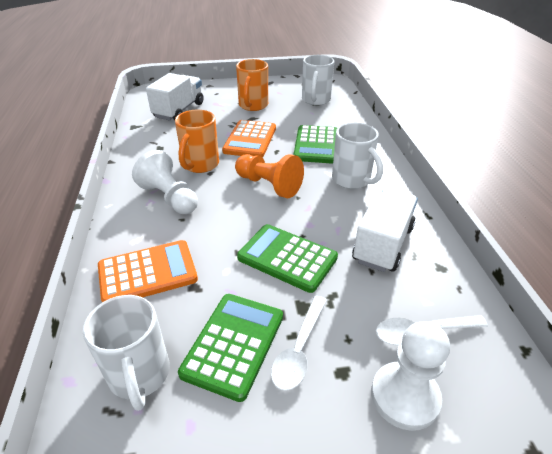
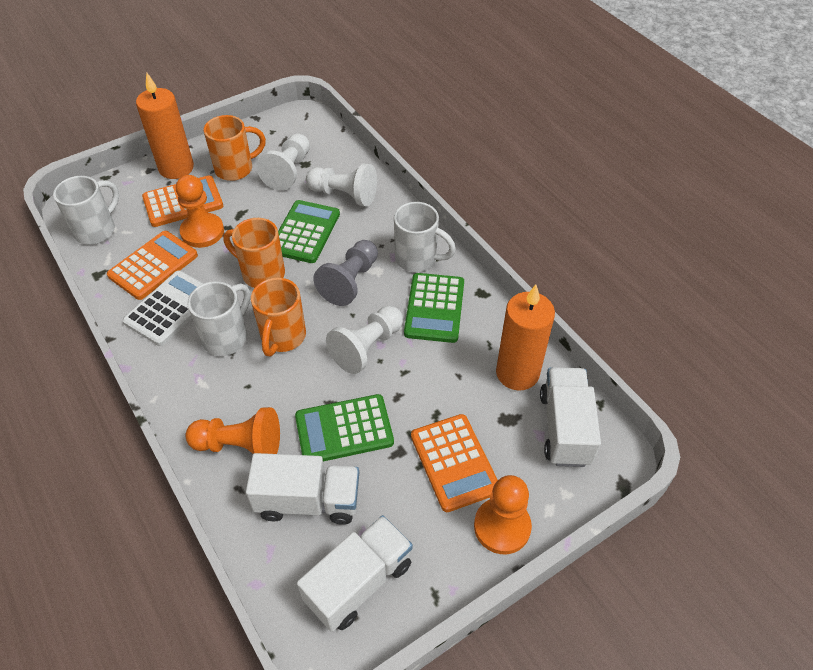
grey pawn: 0 -> 1
orange calculator: 2 -> 3
orange candle: 0 -> 2
orange mug: 2 -> 3
orange pawn: 1 -> 3
white calculator: 0 -> 1
white pawn: 2 -> 3
white spoon: 2 -> 0
white truck: 2 -> 3

